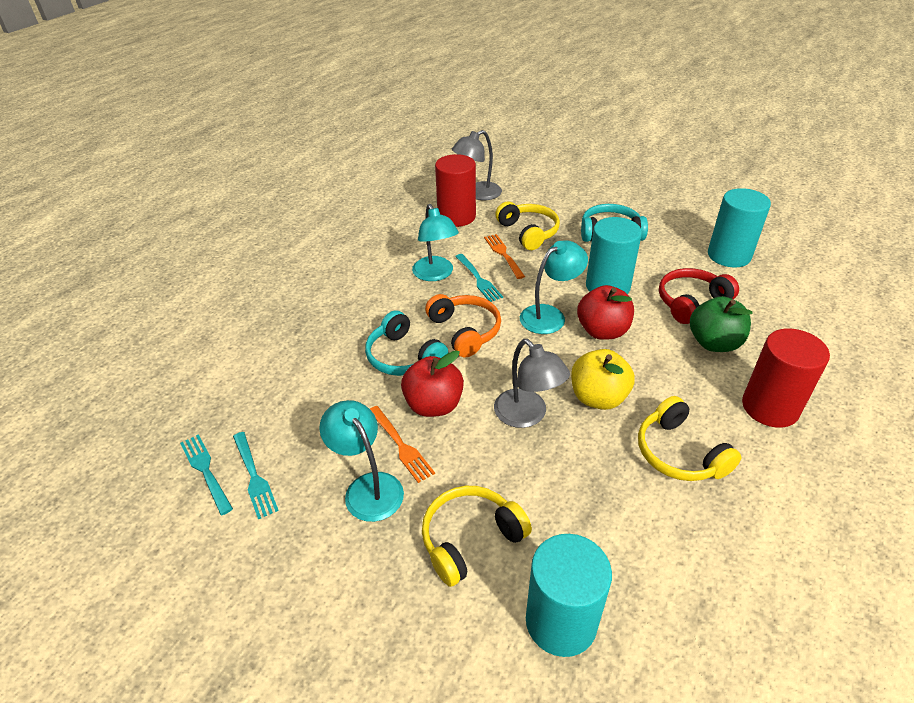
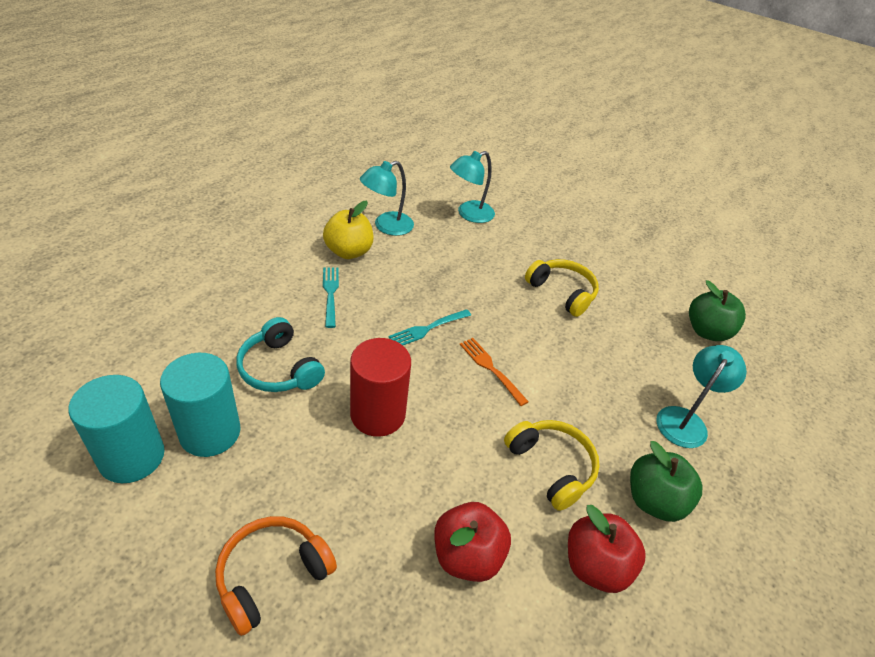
green apple: 1 -> 2
grey lamp: 2 -> 0
orange fork: 2 -> 1
red cylinder: 2 -> 1
red headphones: 1 -> 0
turquoise cylinder: 3 -> 2
turquoise fork: 3 -> 2
turquoise headphones: 2 -> 1
yellow headphones: 3 -> 2

